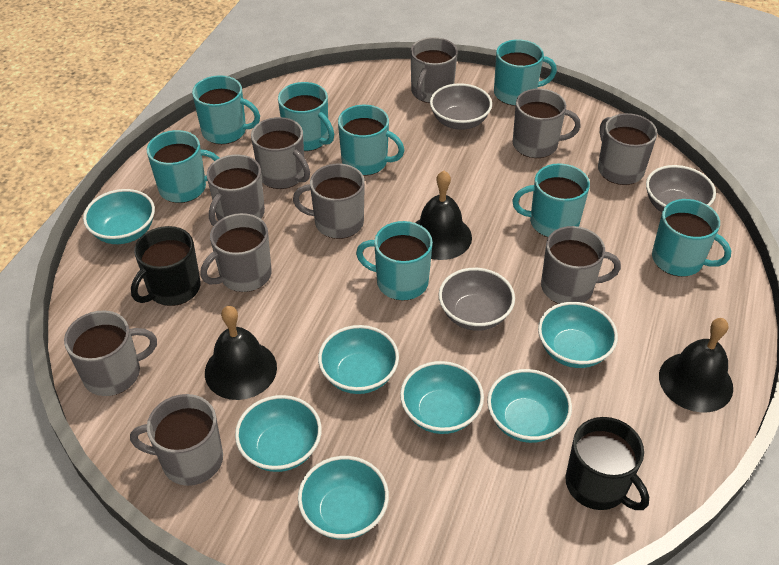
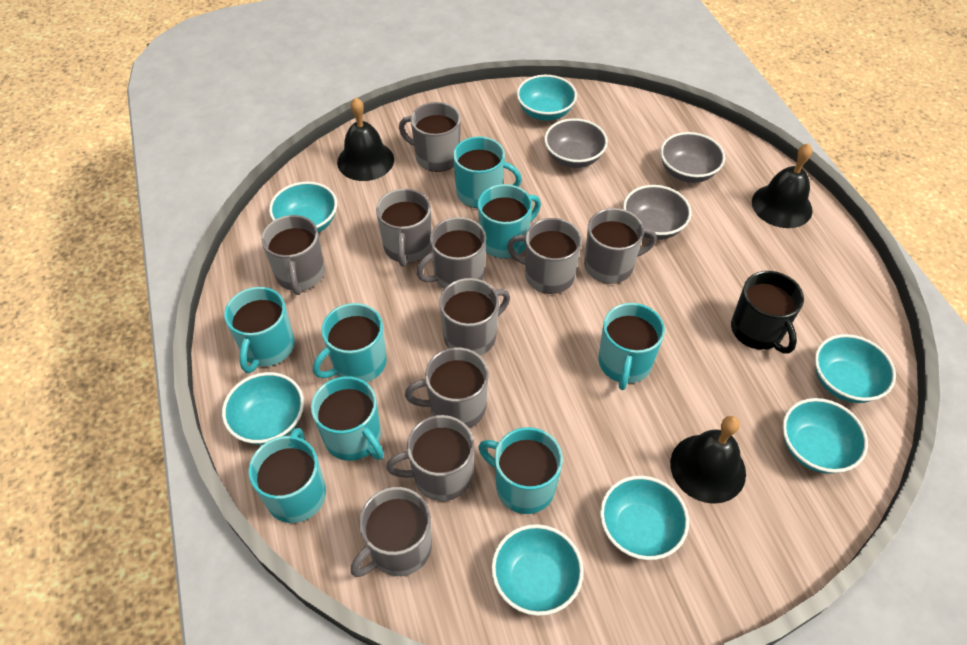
black mug: 2 -> 1

